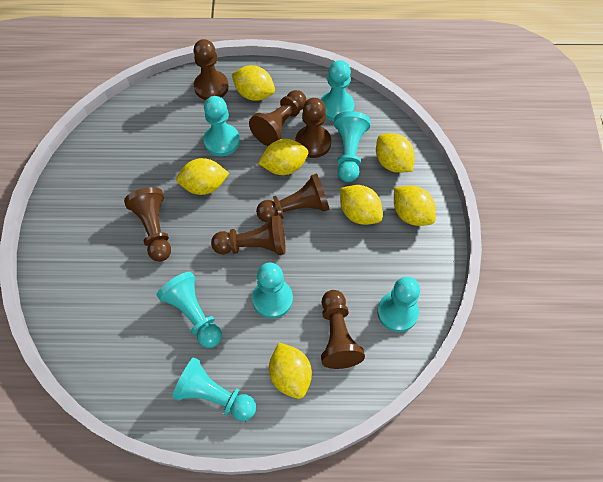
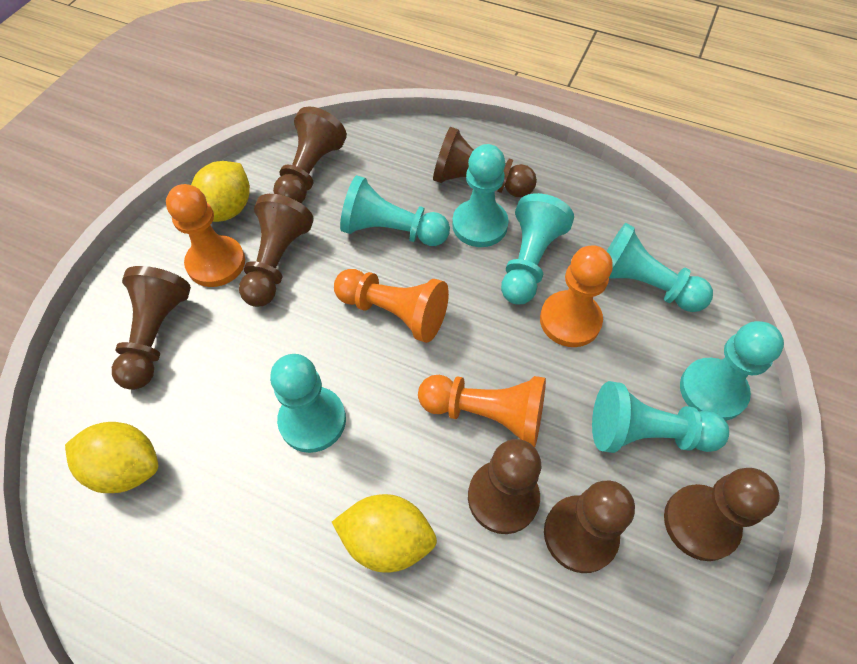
orange pawn: 0 -> 4
yellow lemon: 7 -> 3

